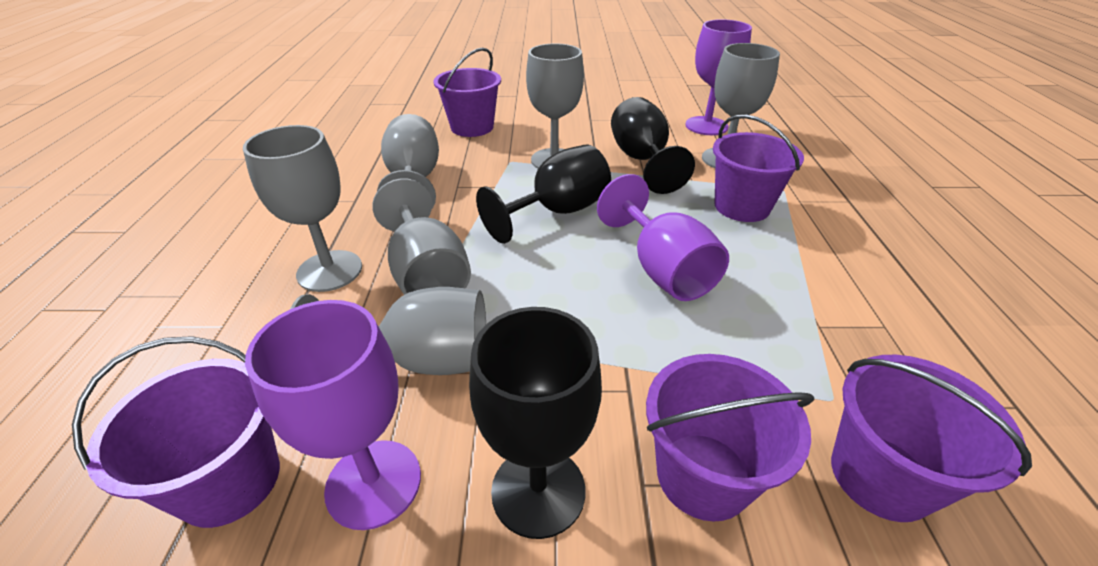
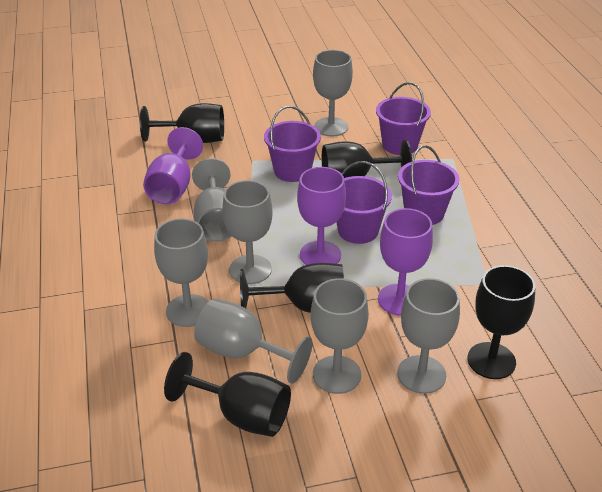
black goblet: 3 -> 5
grey goblet: 6 -> 7
purple bucket: 5 -> 4

